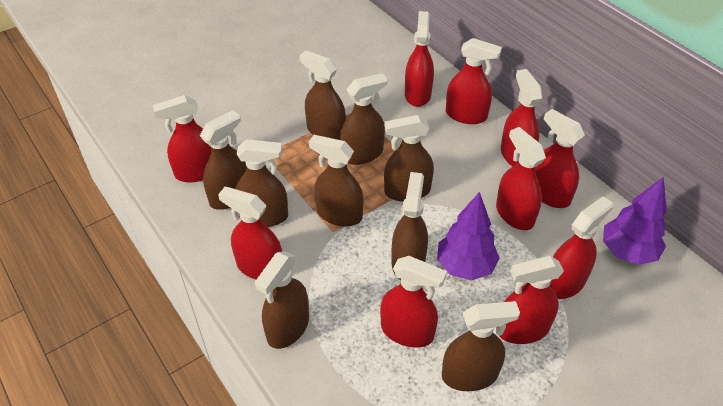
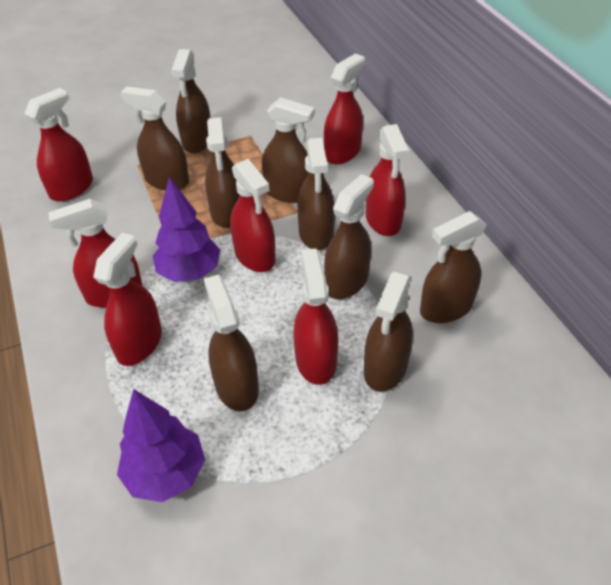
red spray bottle: 10 -> 7

